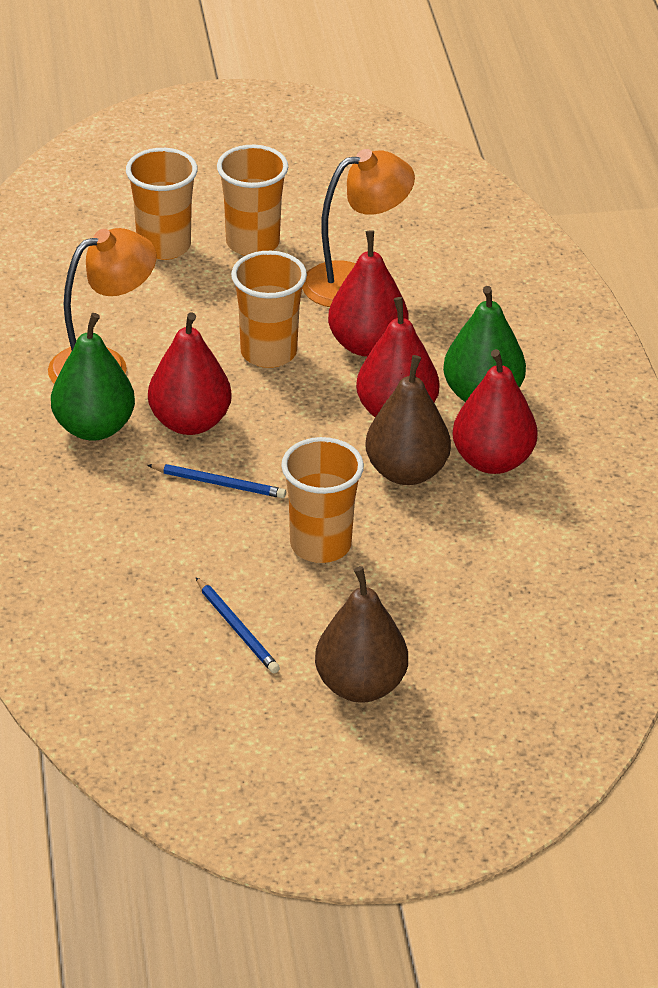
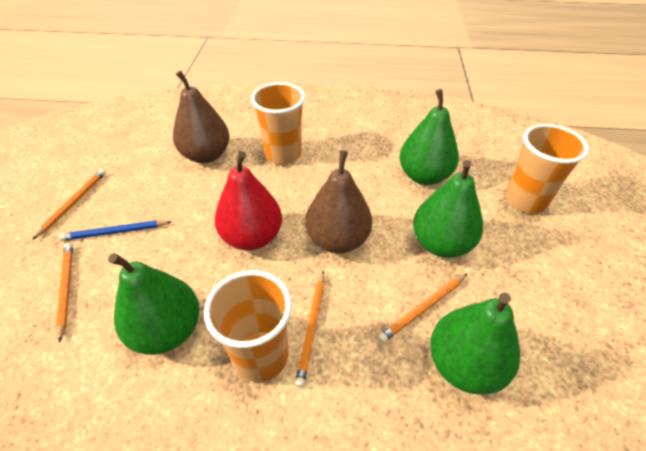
blue pencil: 2 -> 1
green pear: 2 -> 4
orange cup: 4 -> 3
orange lamp: 2 -> 0
orange pencil: 0 -> 4
red pear: 4 -> 1

